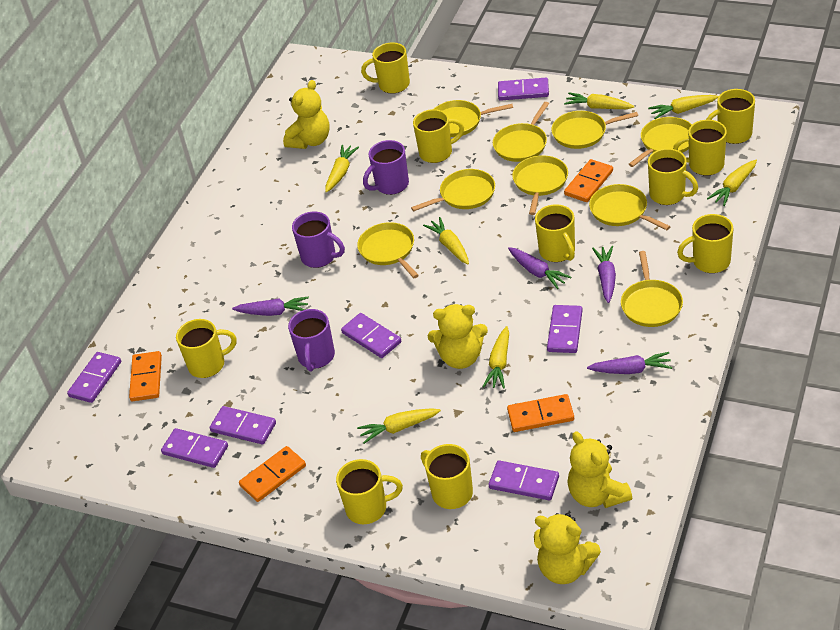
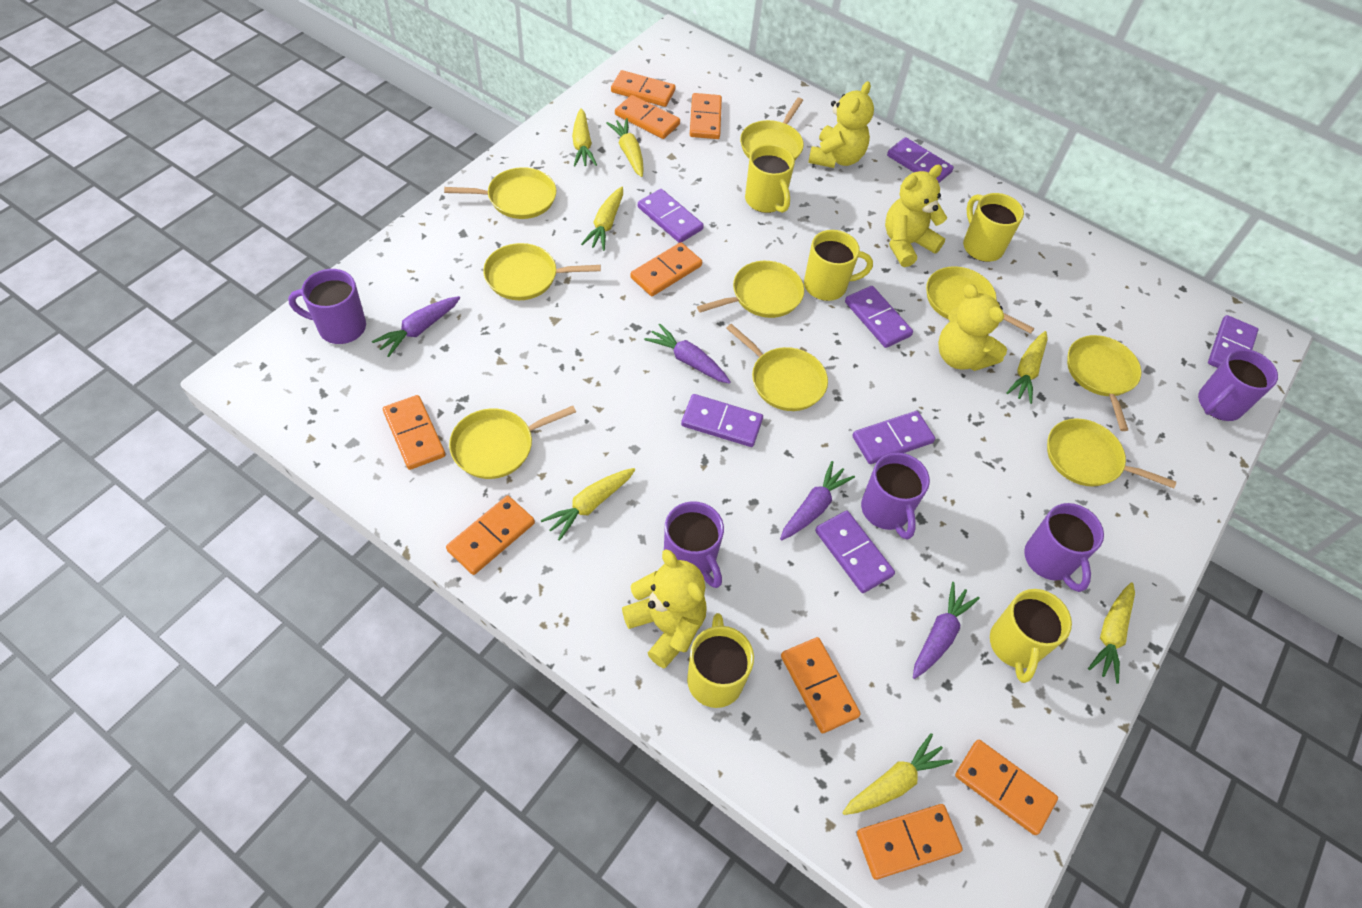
orange domino: 4 -> 9
purple mug: 3 -> 5
yellow mug: 10 -> 5

